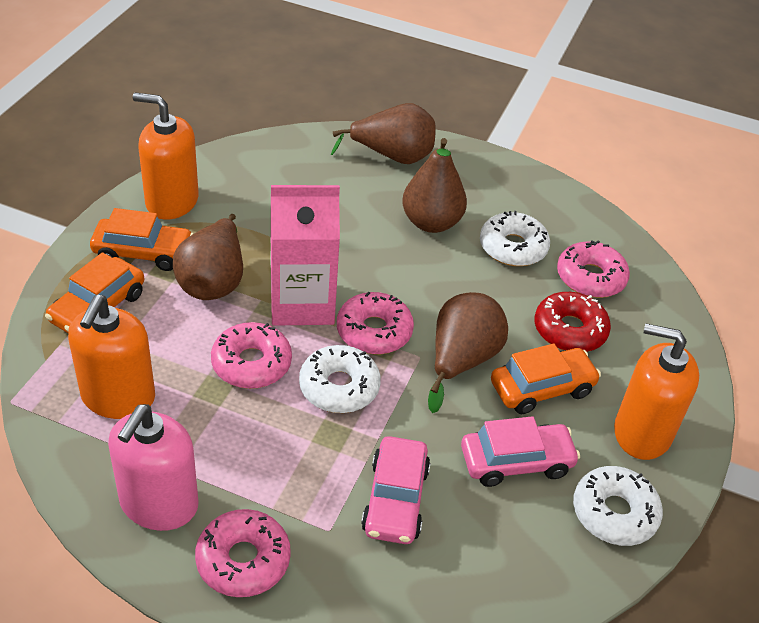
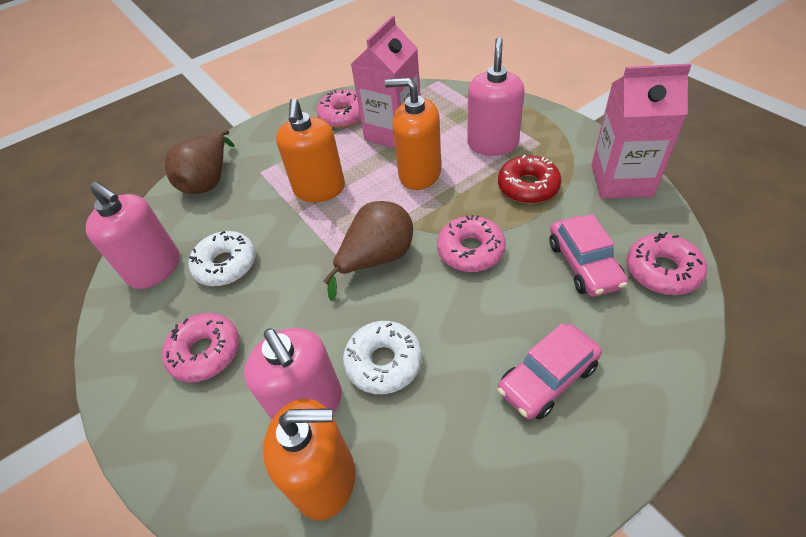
brown pear: 4 -> 2
orange car: 3 -> 0
pink carton: 1 -> 2
pink soap dispenser: 1 -> 3
white donut: 3 -> 2

